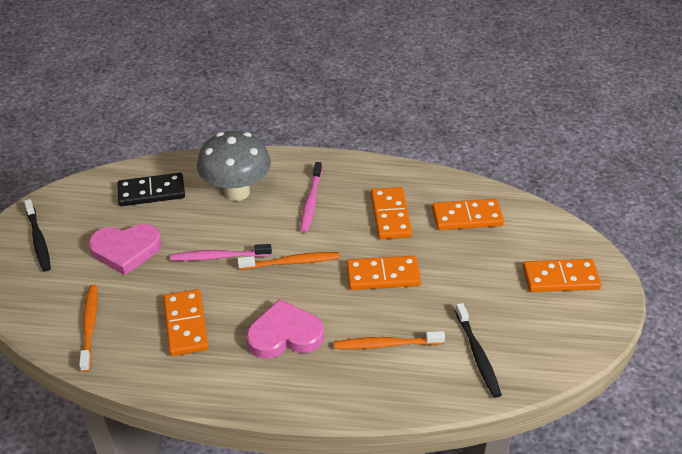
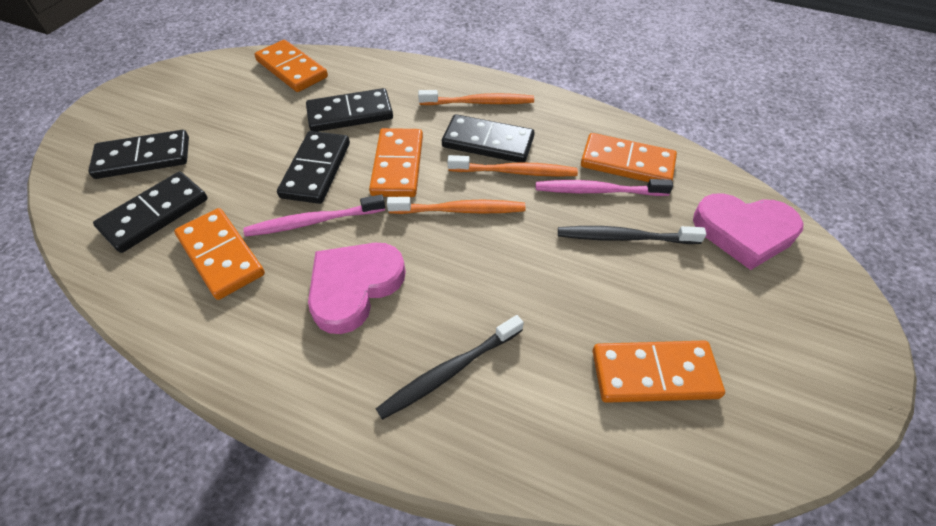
black domino: 1 -> 5
grey mushroom: 1 -> 0

